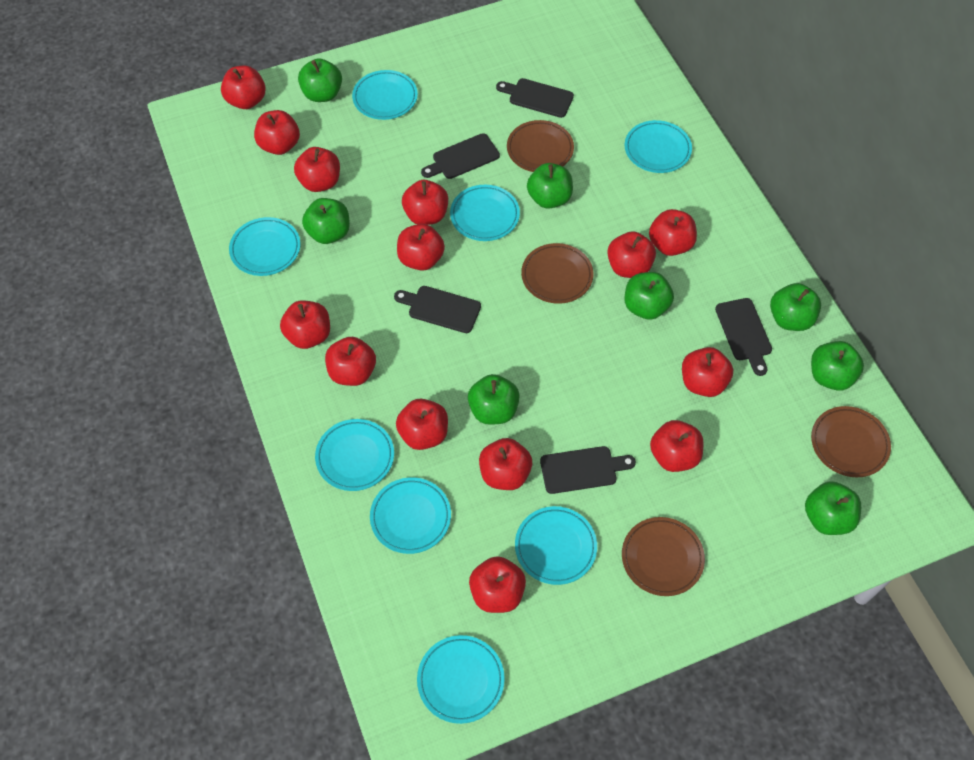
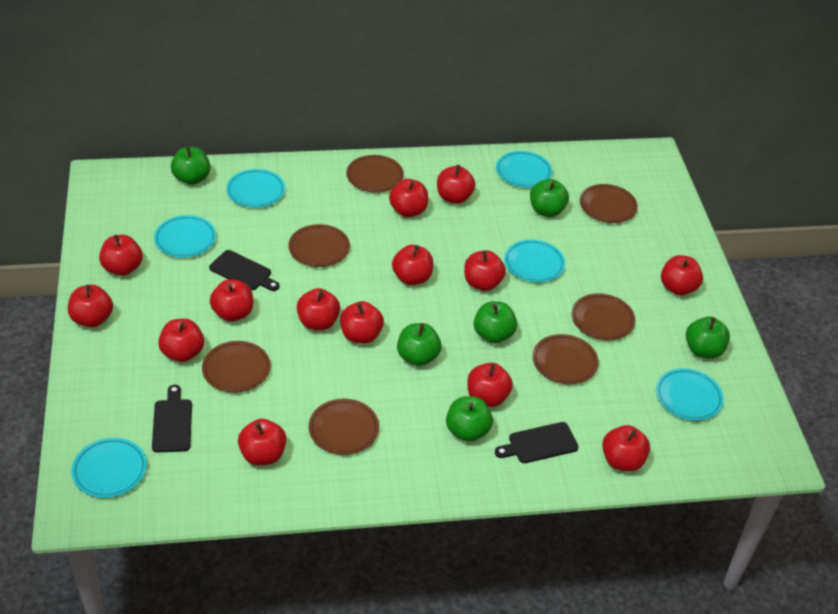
black cutting board: 5 -> 3
brown plate: 4 -> 7
green apple: 8 -> 6
turquoise plate: 8 -> 6

